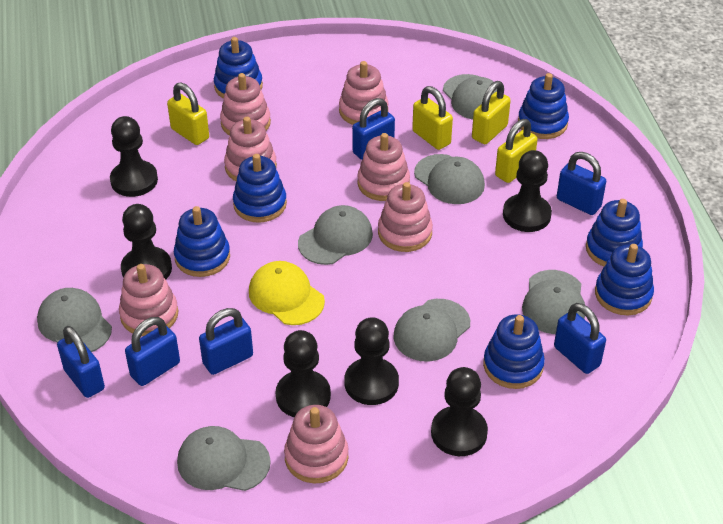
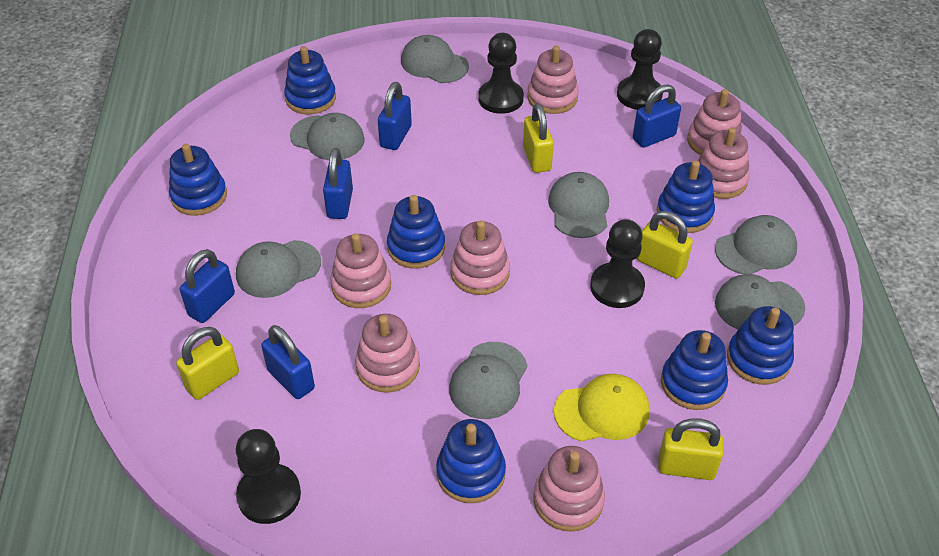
black pawn: 6 -> 4
blue padlock: 6 -> 5

